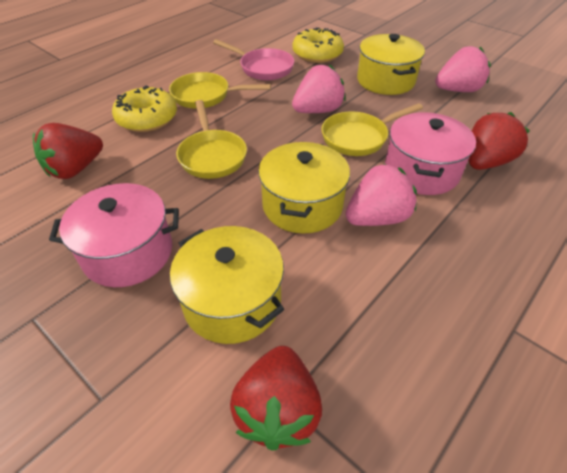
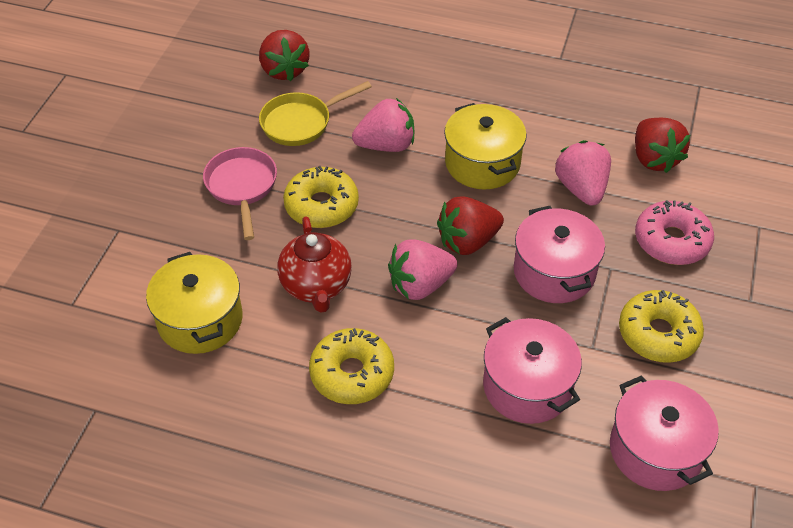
pink donut: 0 -> 1
pink pot: 2 -> 3
red teapot: 0 -> 1
yellow donut: 2 -> 3
yellow pan: 3 -> 1
yellow pot: 3 -> 2

